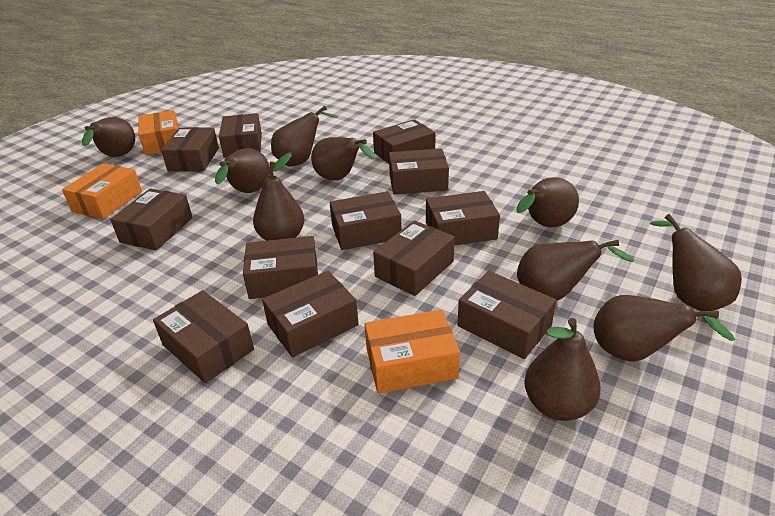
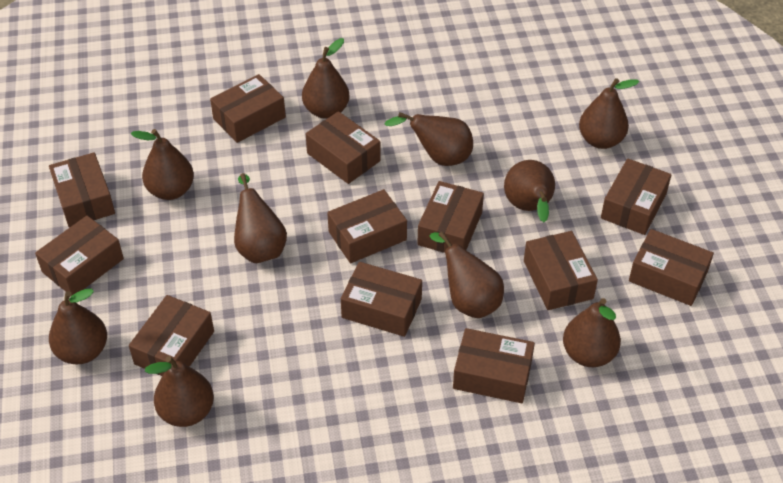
orange box: 3 -> 0

